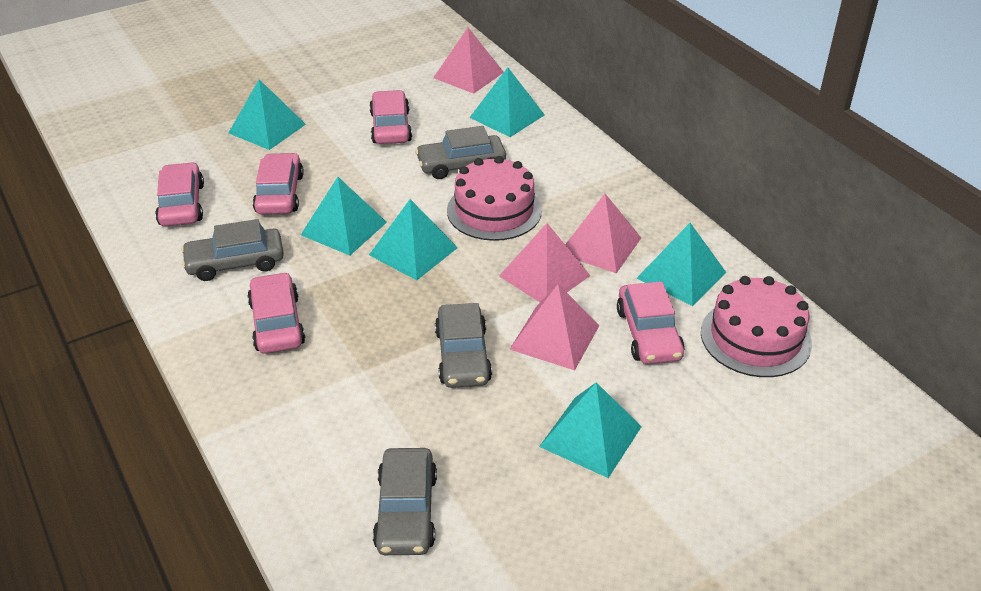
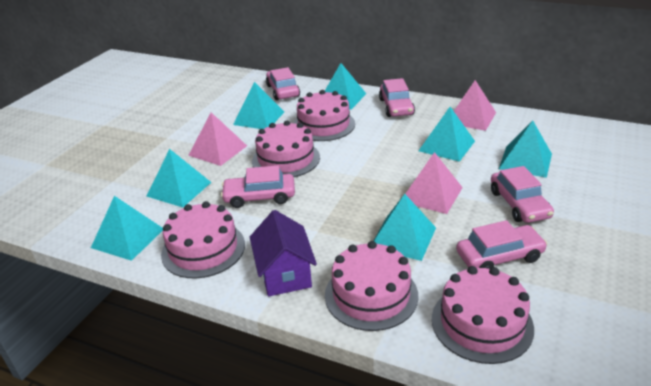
grey car: 4 -> 0
pink cake: 2 -> 5
pink pyramid: 4 -> 3
purple house: 0 -> 1
turquoise pyramid: 6 -> 7

